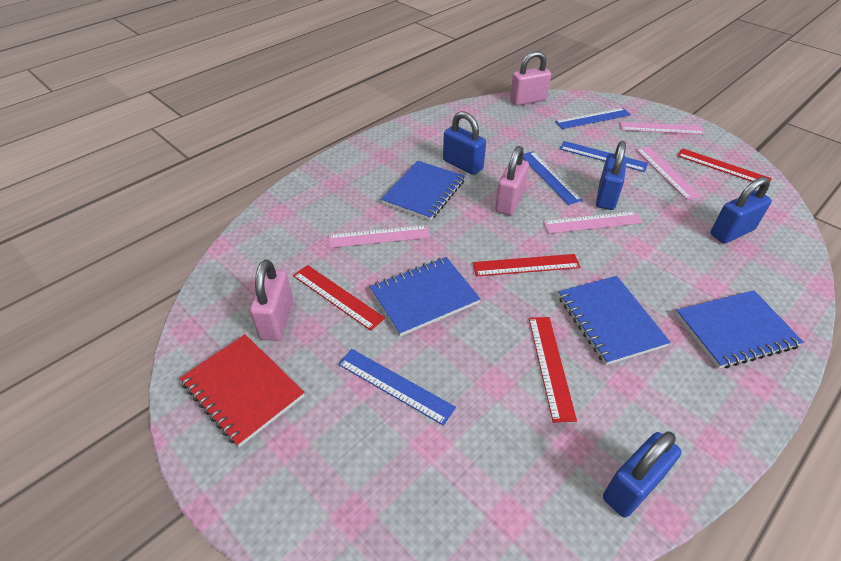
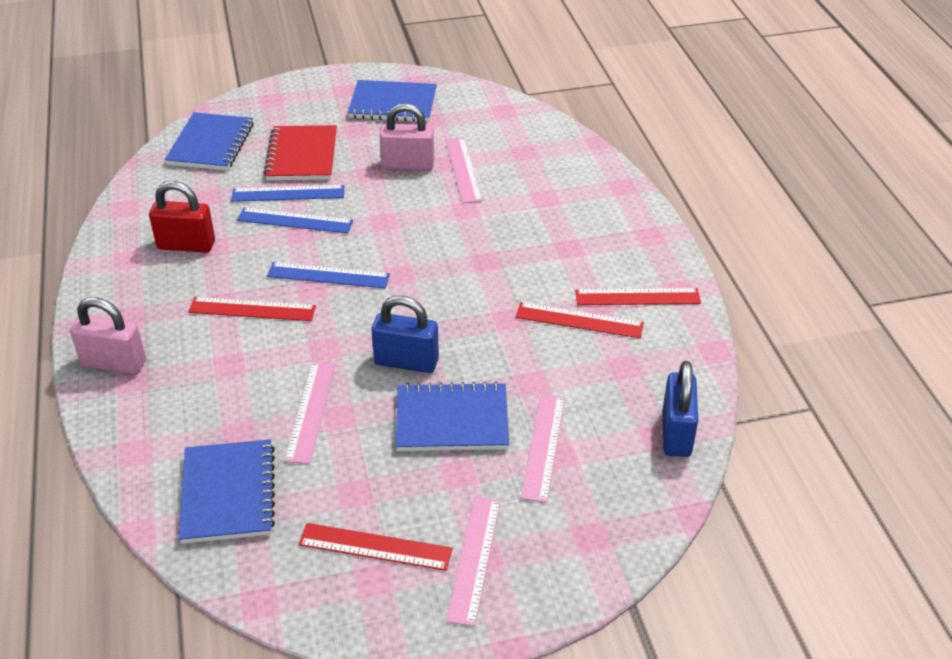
blue padlock: 4 -> 2
blue ruler: 4 -> 3
pink padlock: 3 -> 2
red padlock: 0 -> 1

